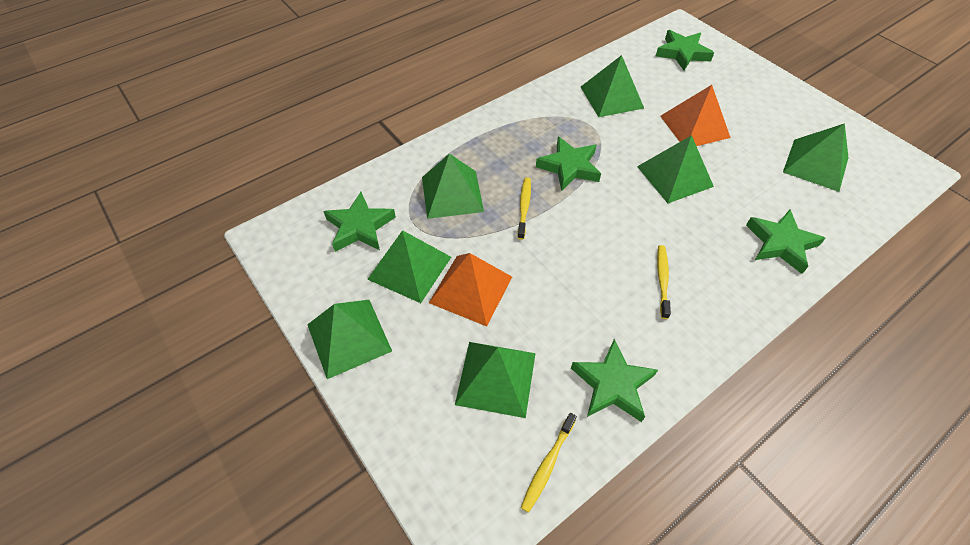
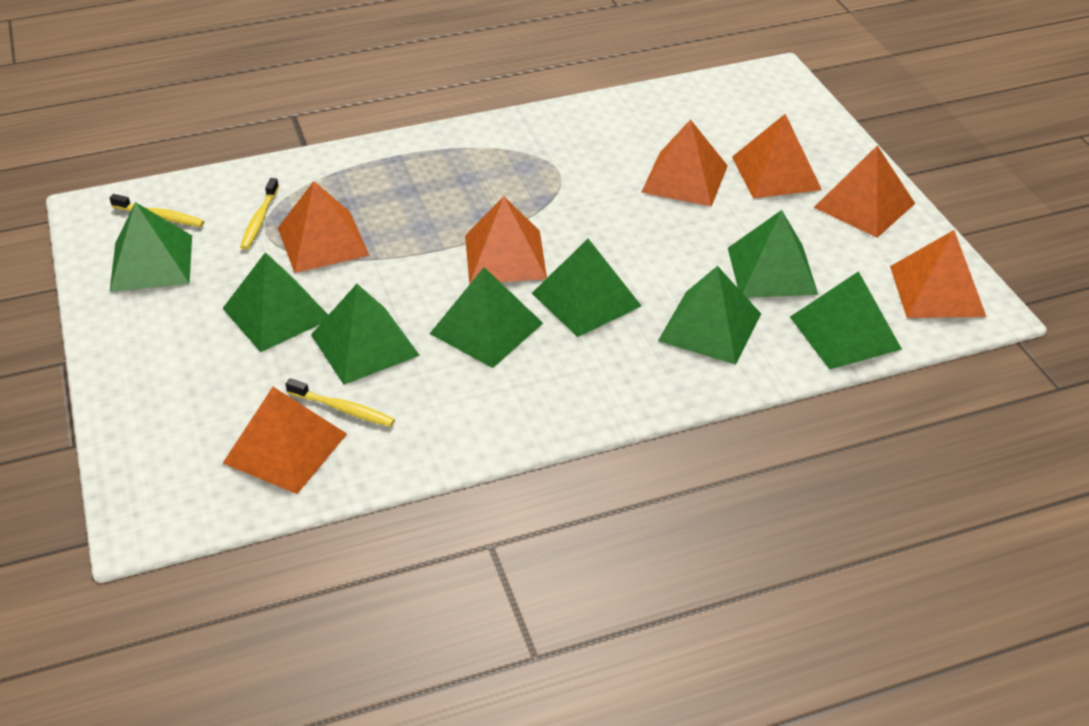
green pyramid: 7 -> 8
green star: 5 -> 0
orange pyramid: 2 -> 7

